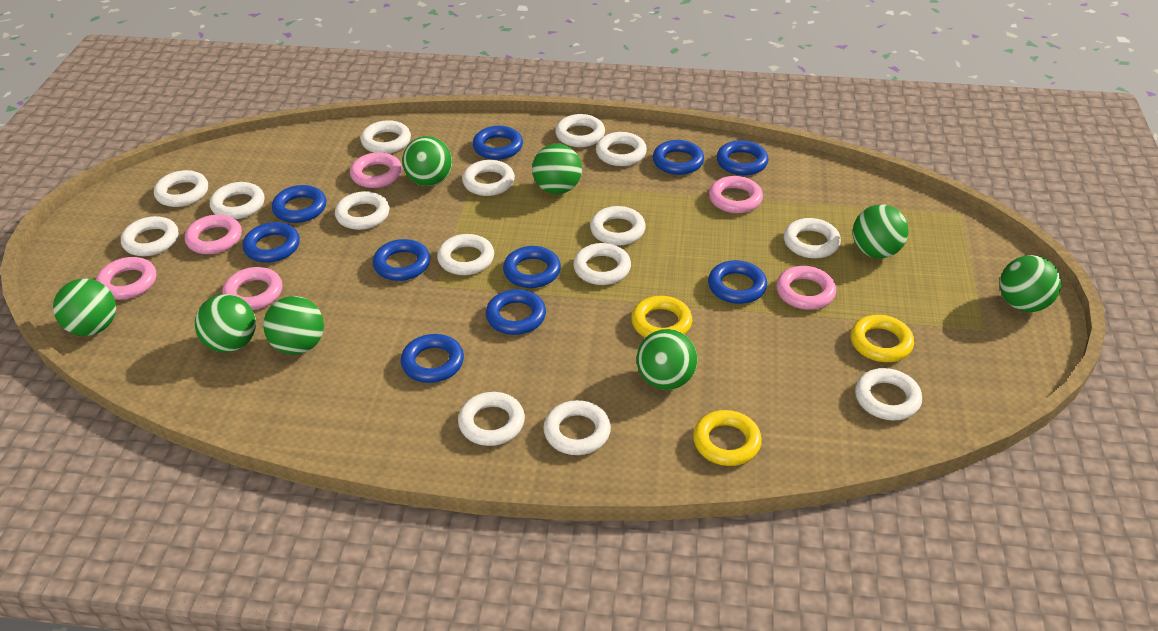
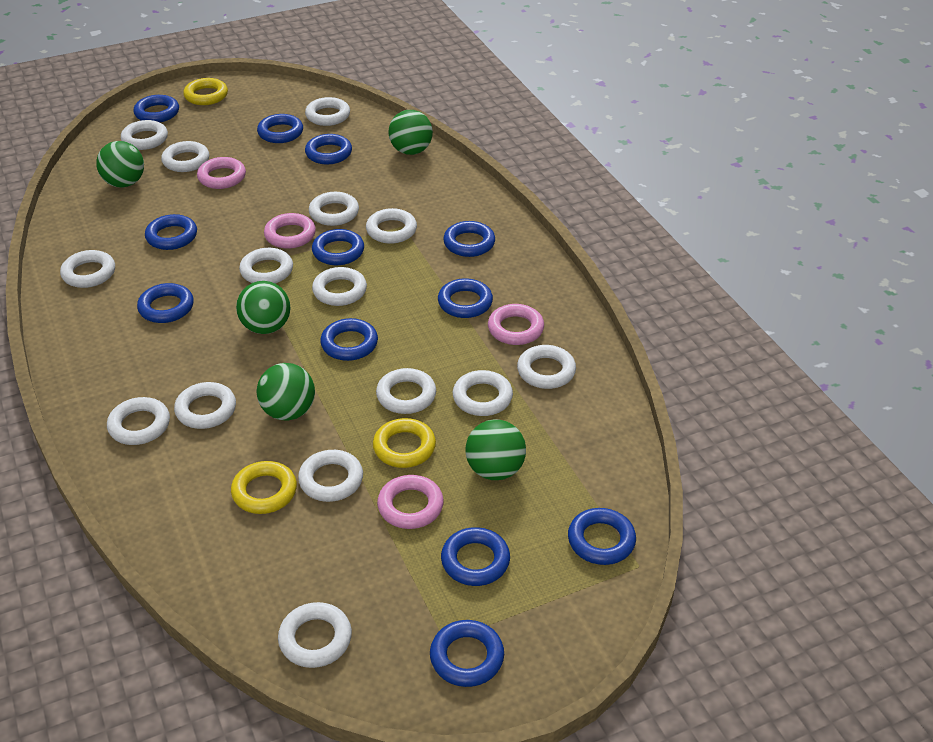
blue ring: 10 -> 12
green ball: 8 -> 5
pink ring: 6 -> 4

